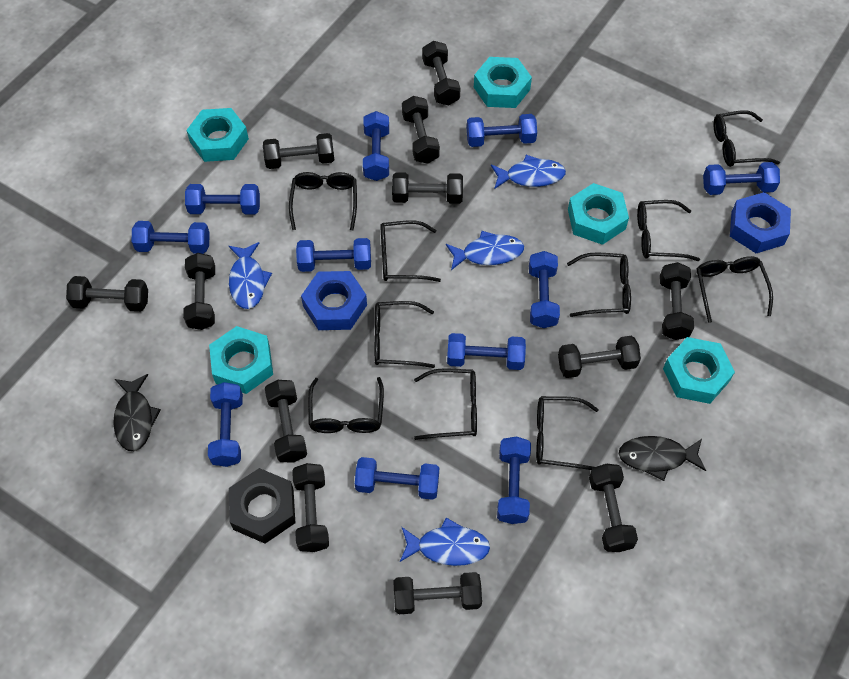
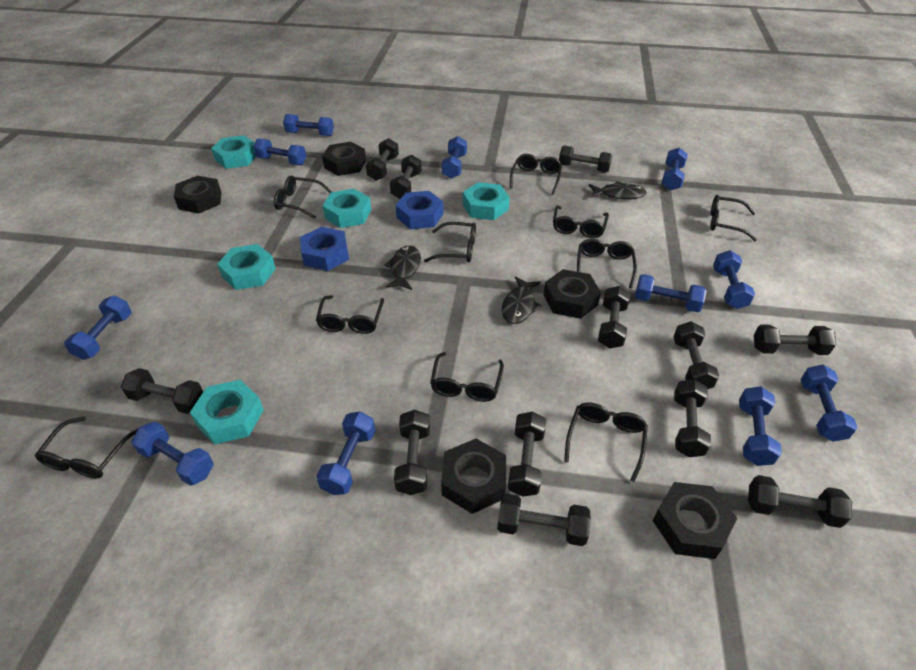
black fish: 2 -> 3
black nut: 1 -> 5
blue fish: 4 -> 0

